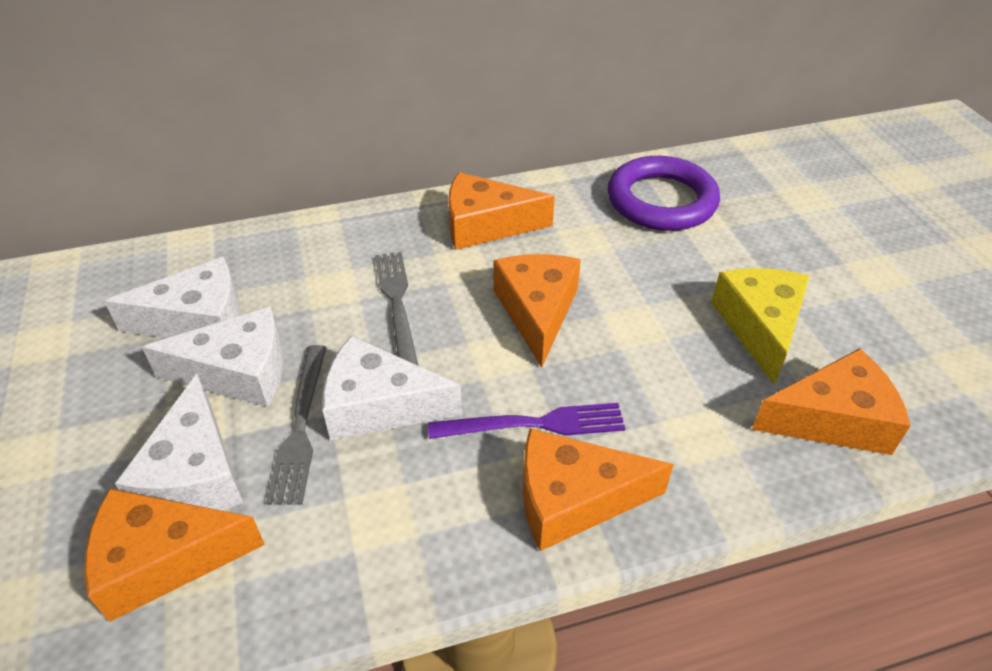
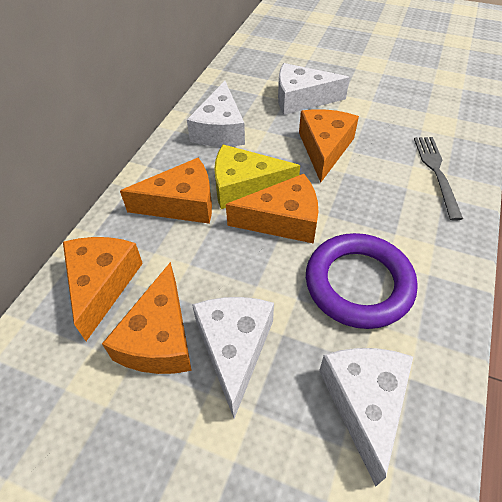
grey fork: 2 -> 1
purple fork: 1 -> 0

